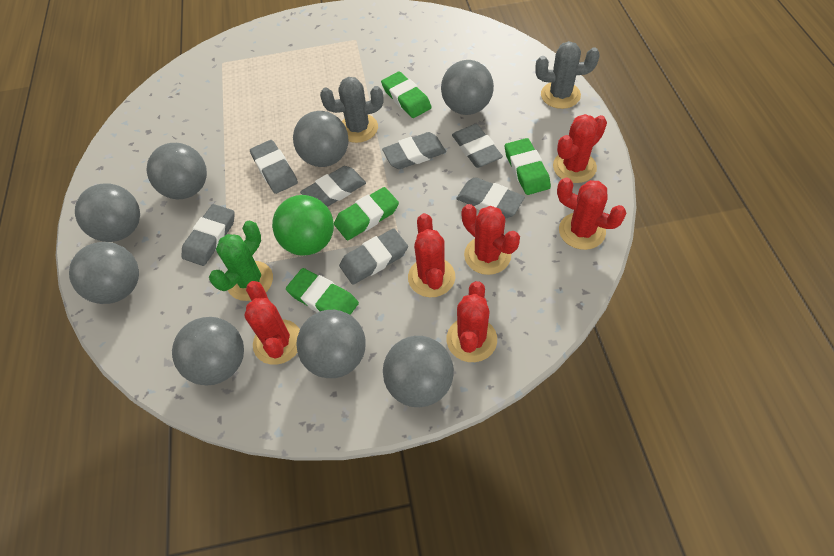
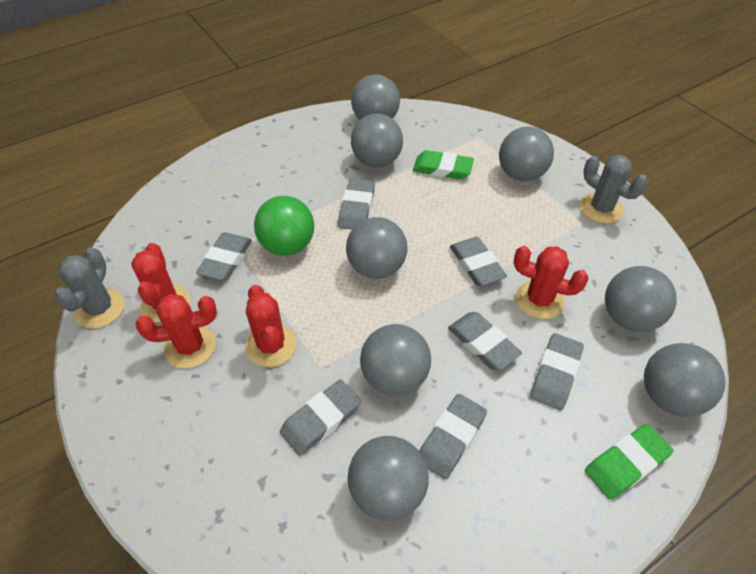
green cactus: 1 -> 0
green eraser: 4 -> 2
red cactus: 6 -> 4

